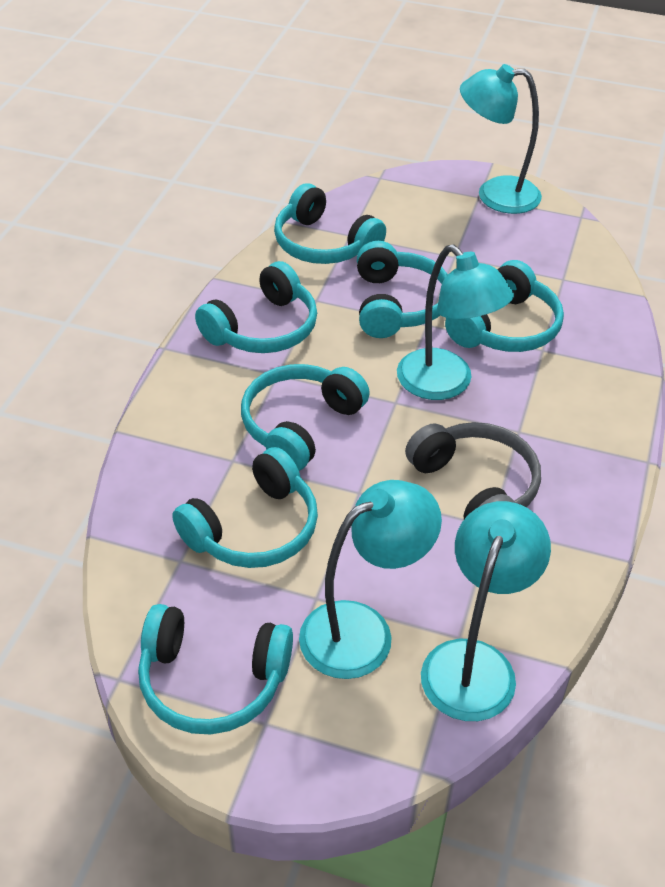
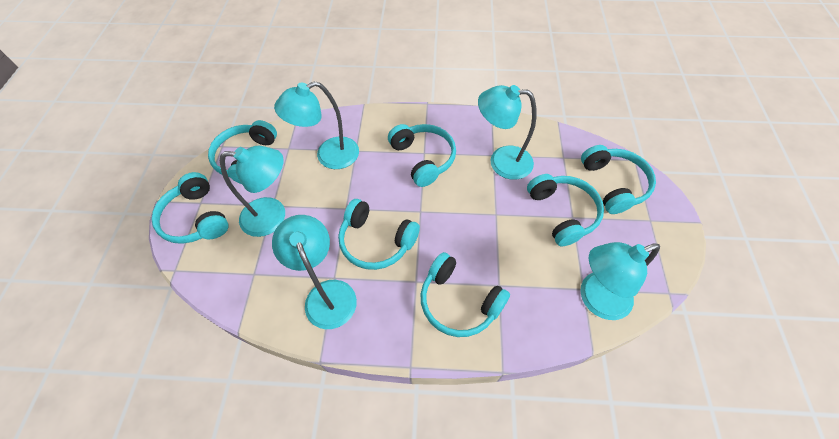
grey headphones: 1 -> 0
turquoise lamp: 4 -> 5

